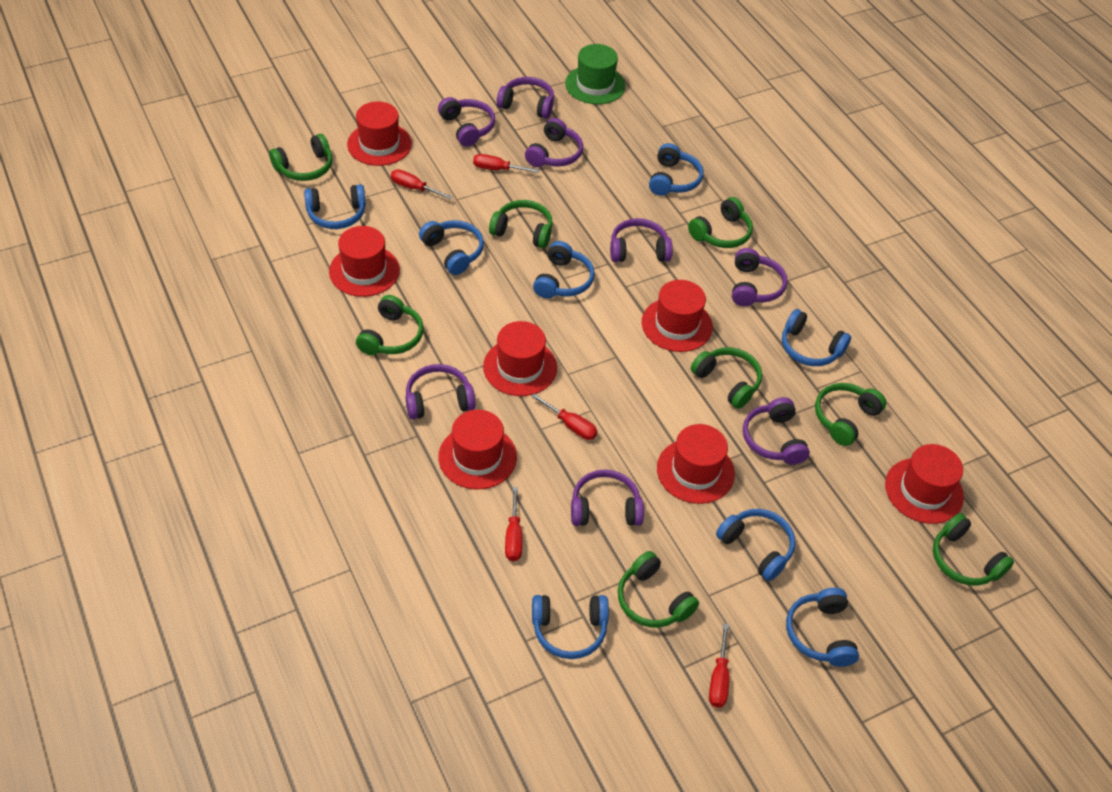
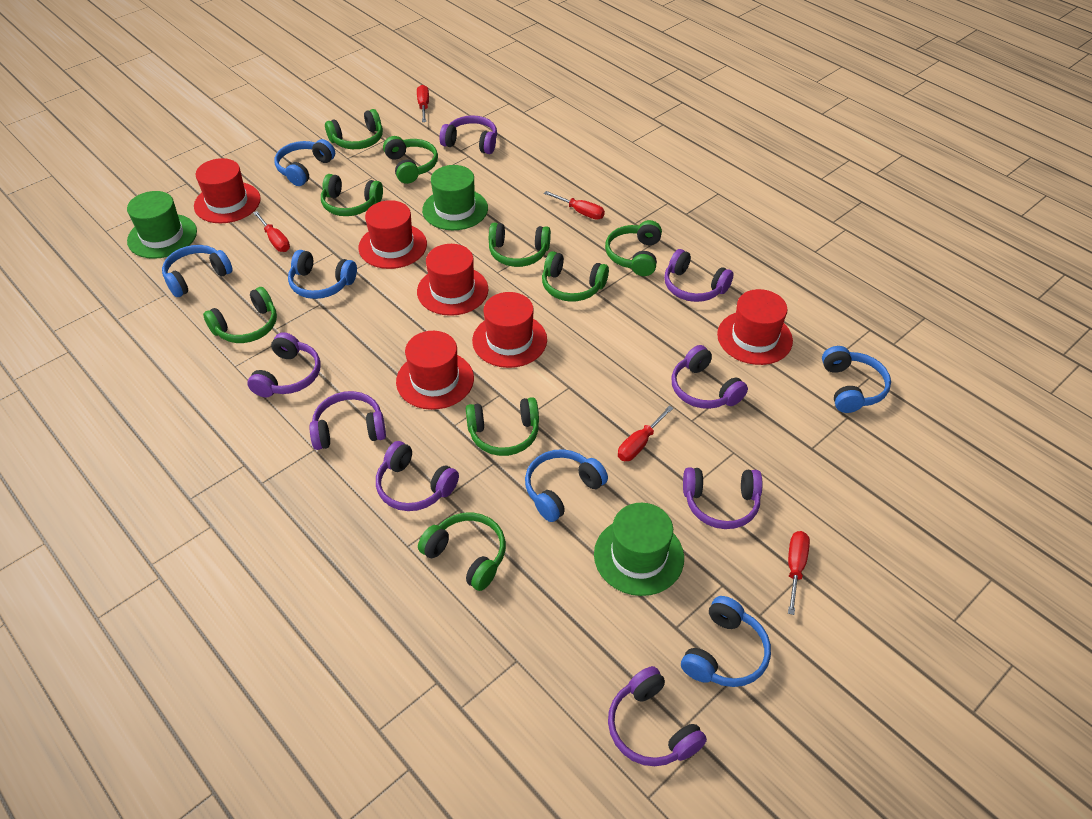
blue headphones: 8 -> 6
green hat: 1 -> 3
green headphones: 8 -> 9
red hat: 7 -> 6

